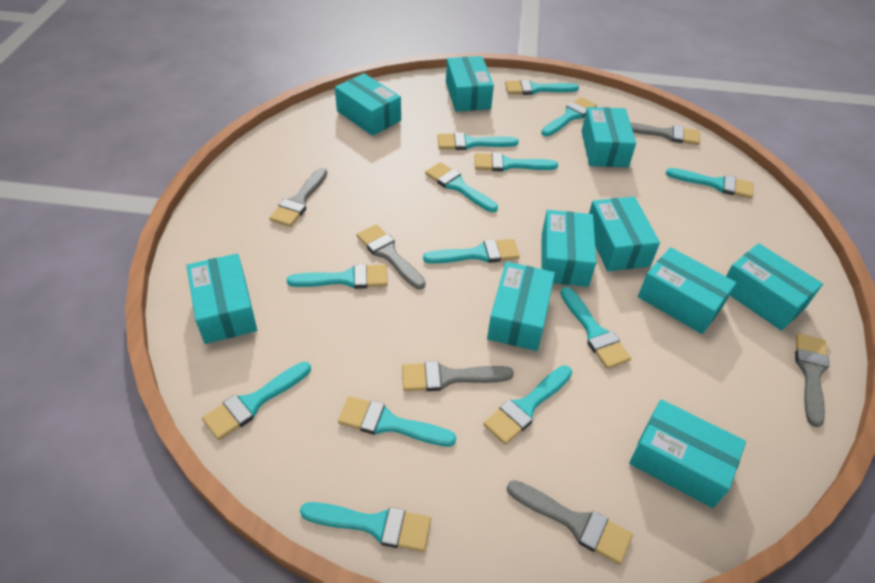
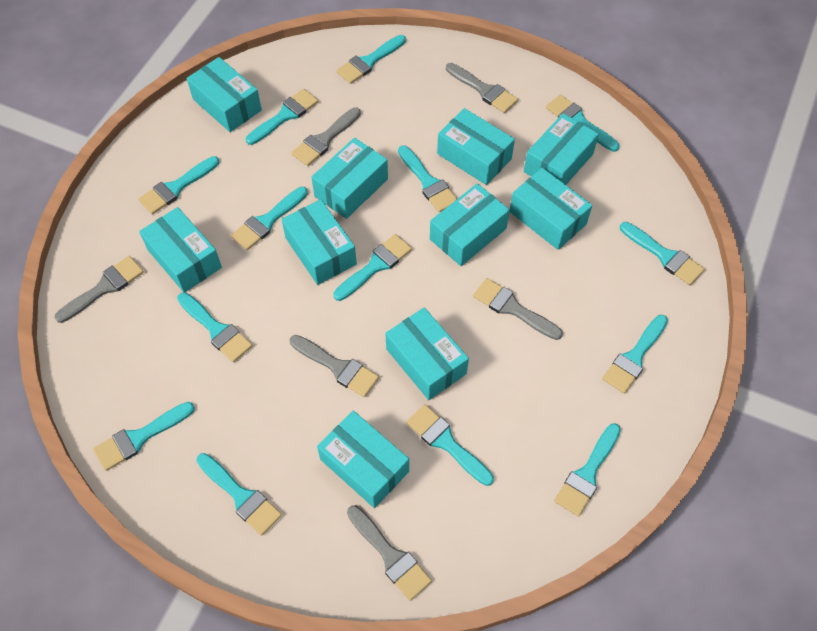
turquoise brush: 13 -> 14

